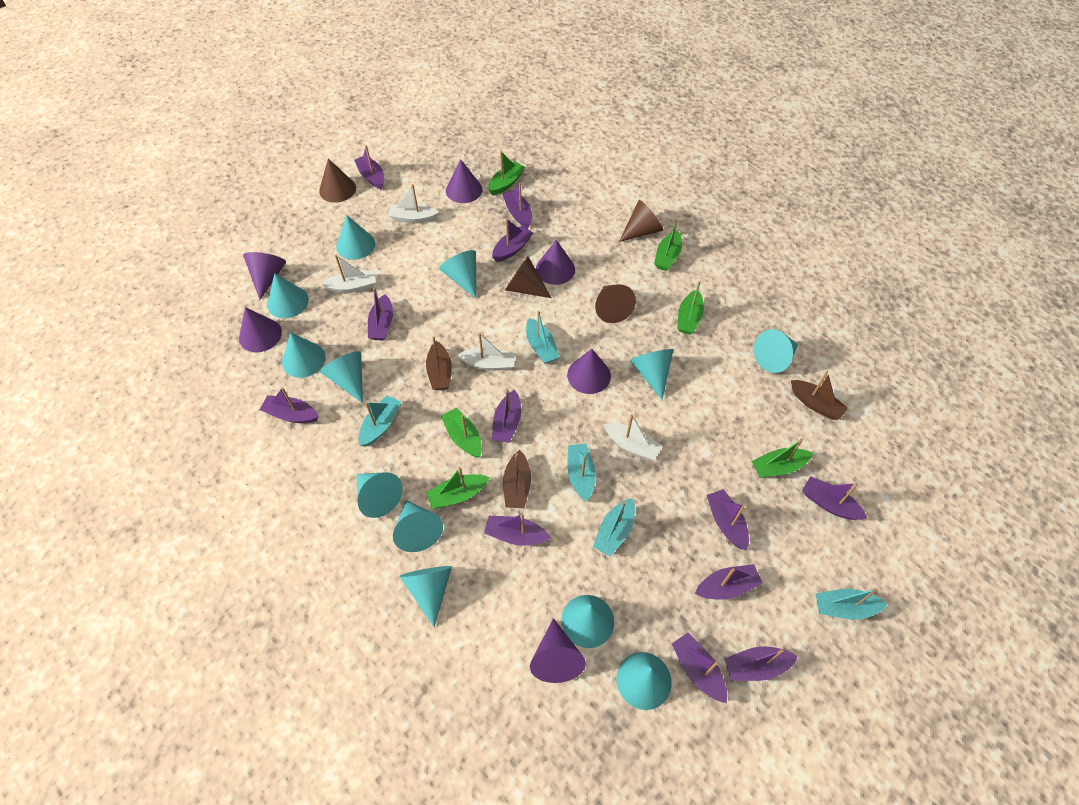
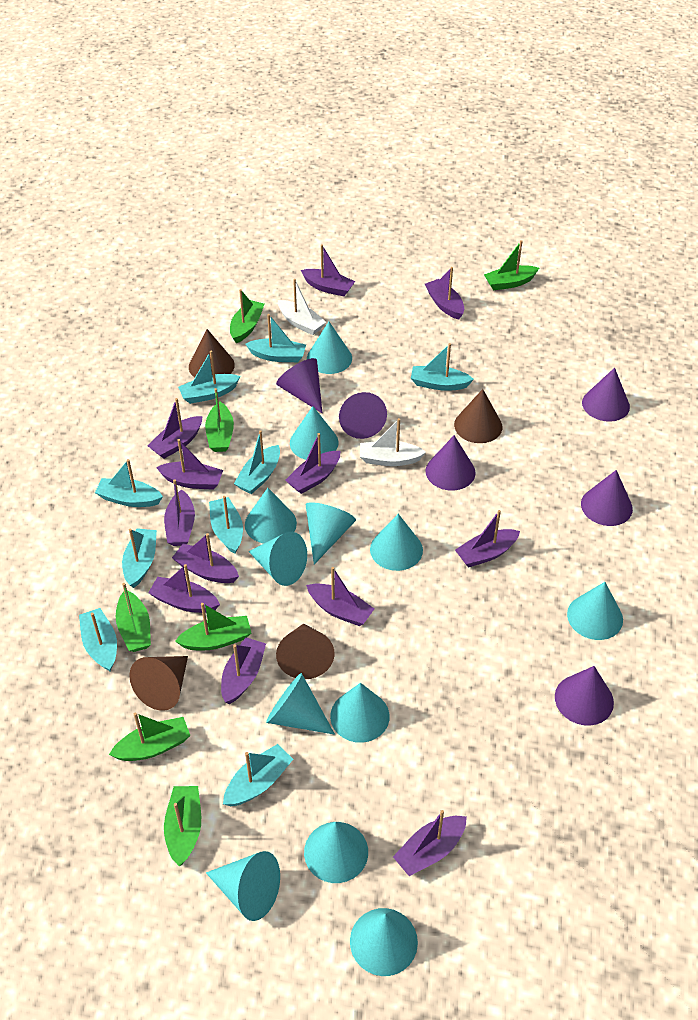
brown boat: 3 -> 0
green boat: 6 -> 7
turquoise boat: 5 -> 9
white boat: 4 -> 2

